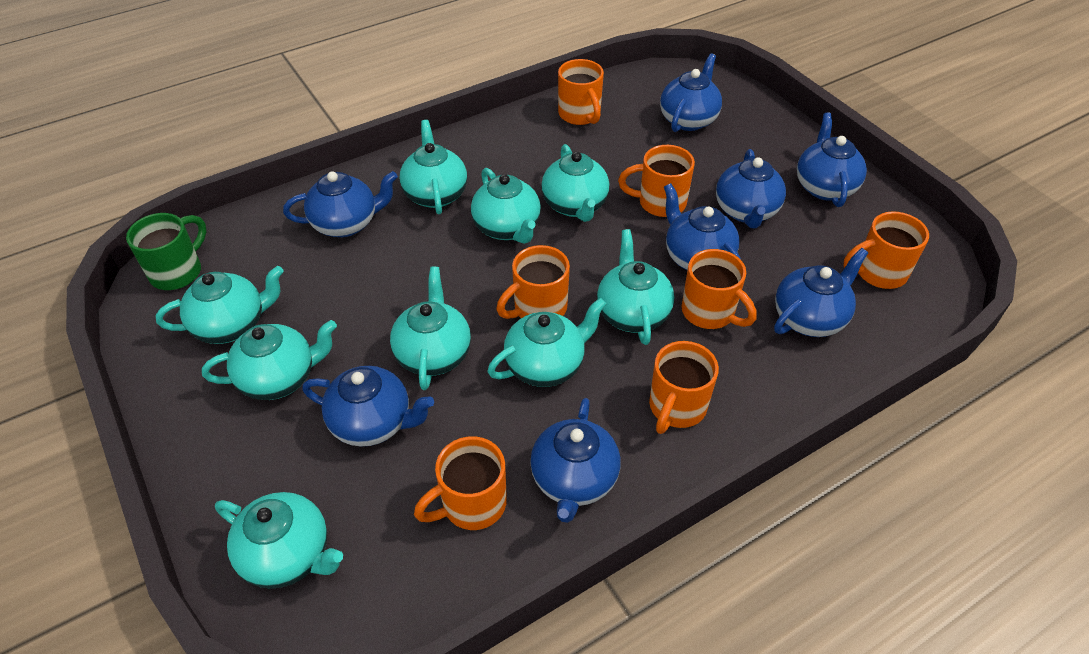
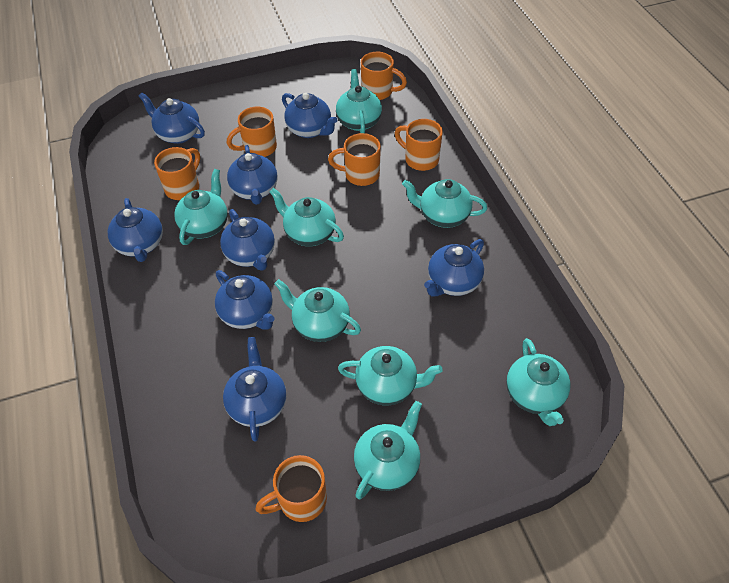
green mug: 1 -> 0
orange mug: 7 -> 6
turquoise teapot: 9 -> 8

